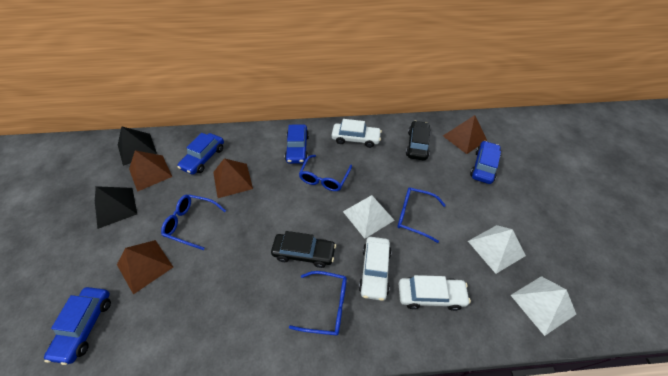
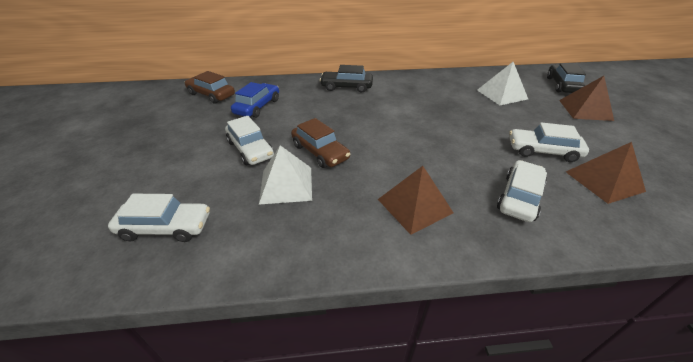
black pyramid: 2 -> 0
blue car: 4 -> 1
blue glasses: 4 -> 0
brown car: 0 -> 2
brown pyramid: 4 -> 3
white car: 3 -> 4
white pyramid: 3 -> 2

